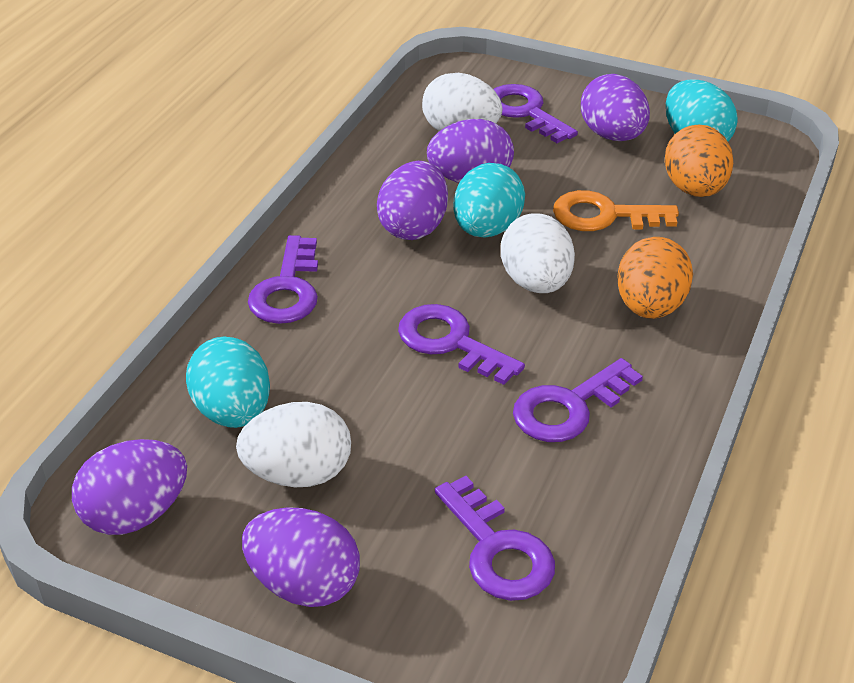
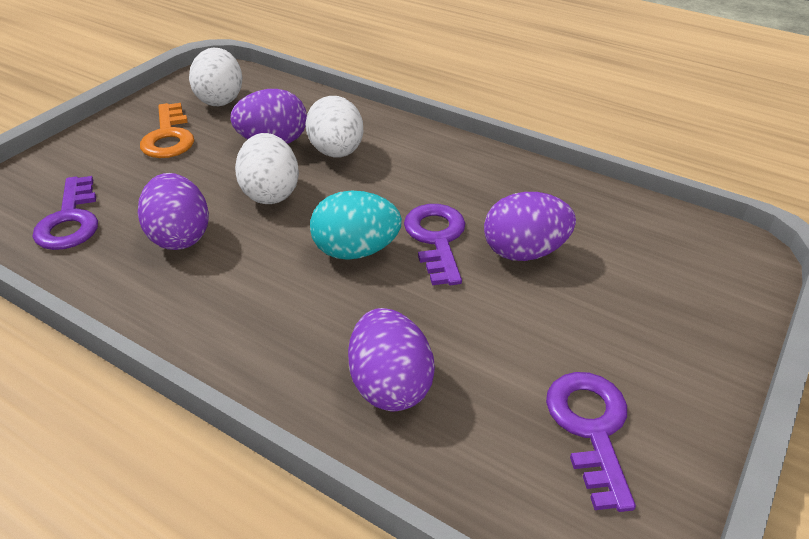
orange egg: 2 -> 0
purple egg: 5 -> 4
purple key: 5 -> 3
turquoise egg: 3 -> 1

